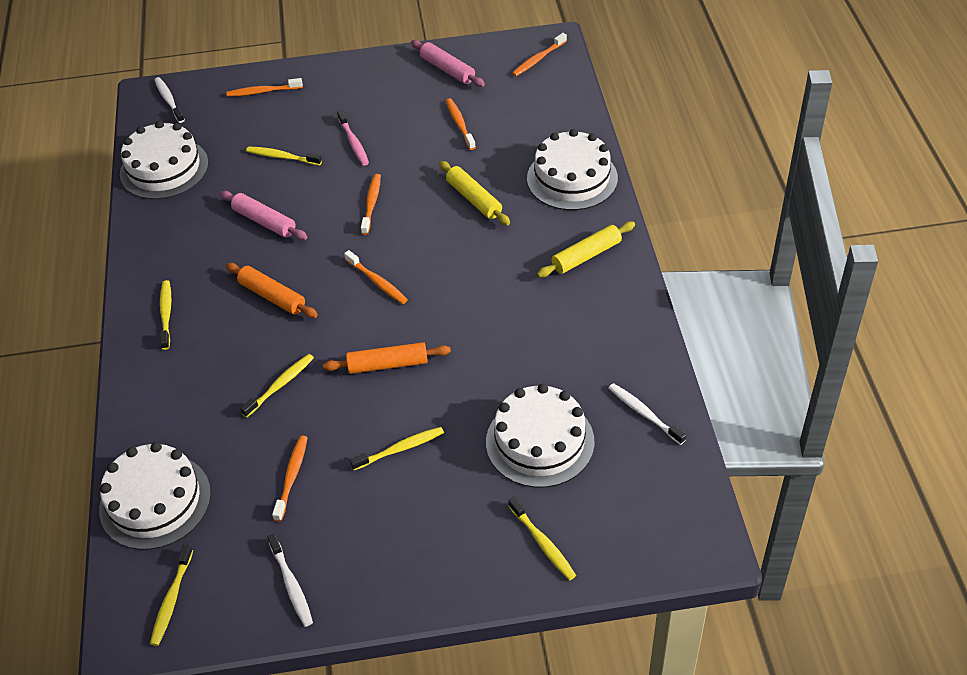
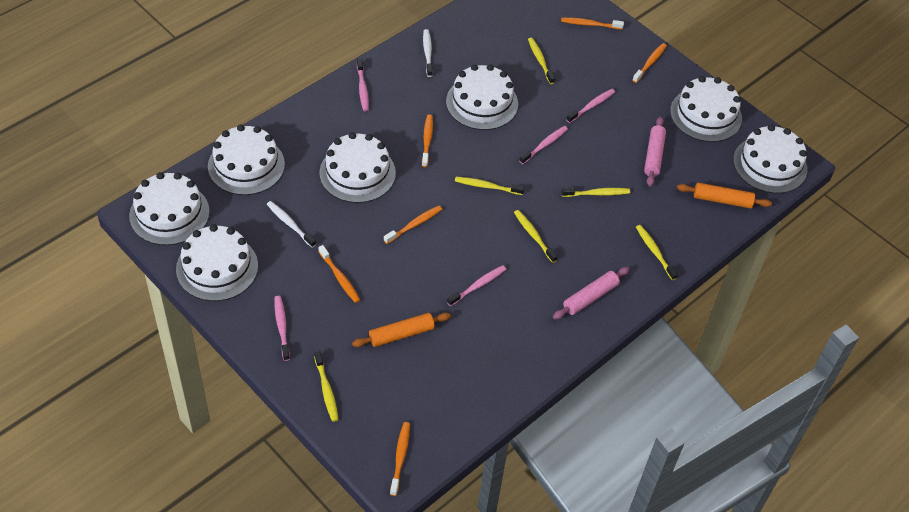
pink toothbrush: 1 -> 5
white cake: 4 -> 7
white toothbrush: 3 -> 2
yellow rolling pin: 2 -> 0

